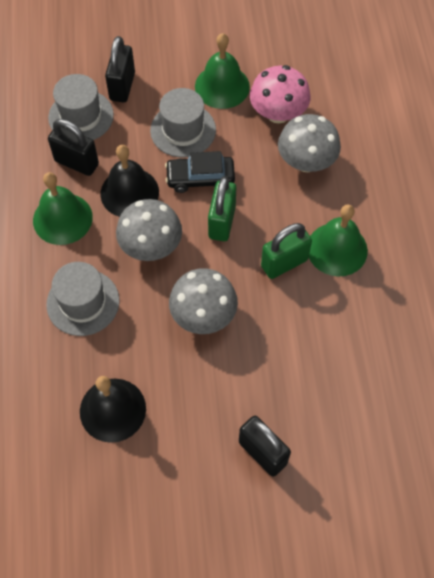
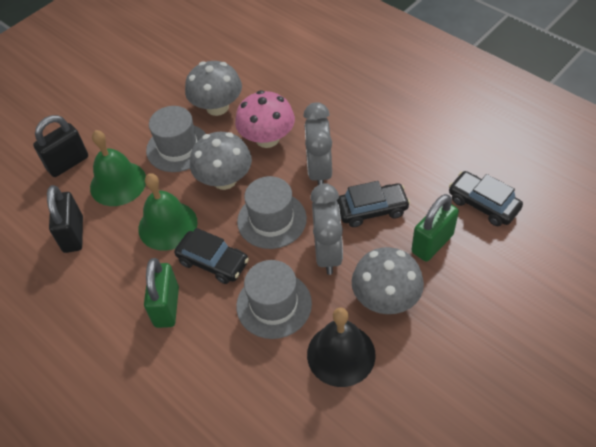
black bell: 2 -> 1
black car: 1 -> 3
black padlock: 3 -> 2
green bell: 3 -> 2
grey clock: 0 -> 2

